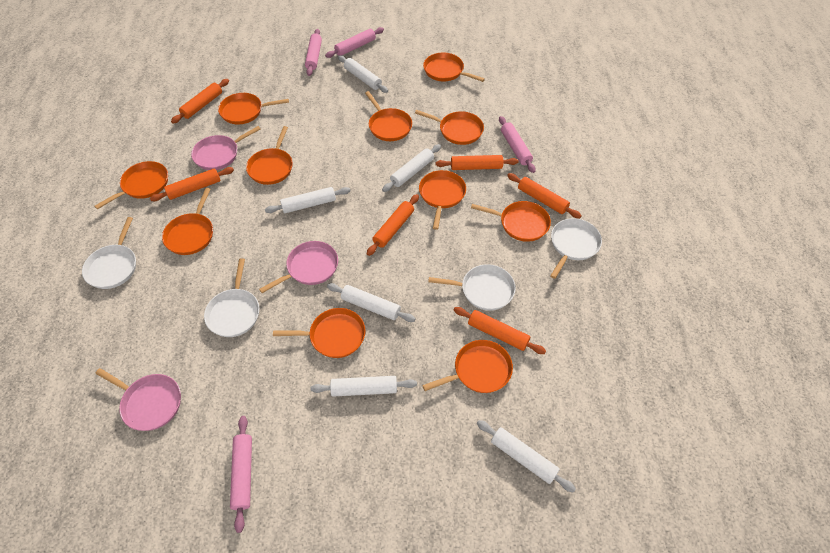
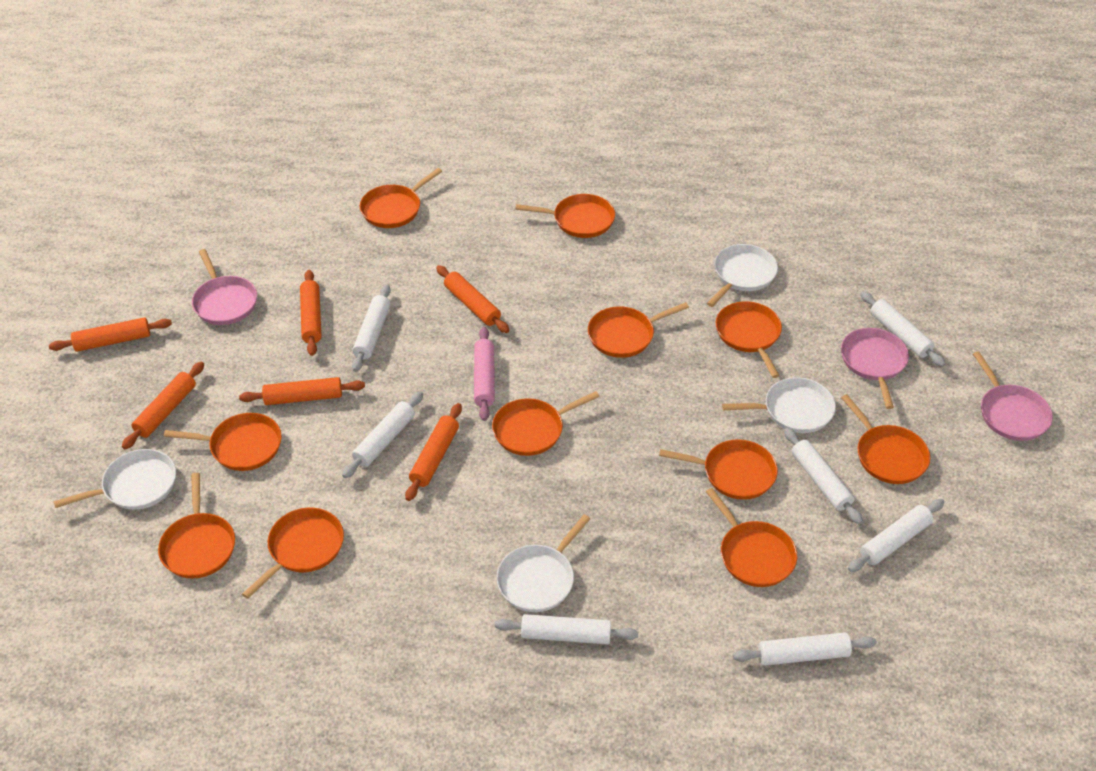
pink rolling pin: 4 -> 1
white rolling pin: 6 -> 7

